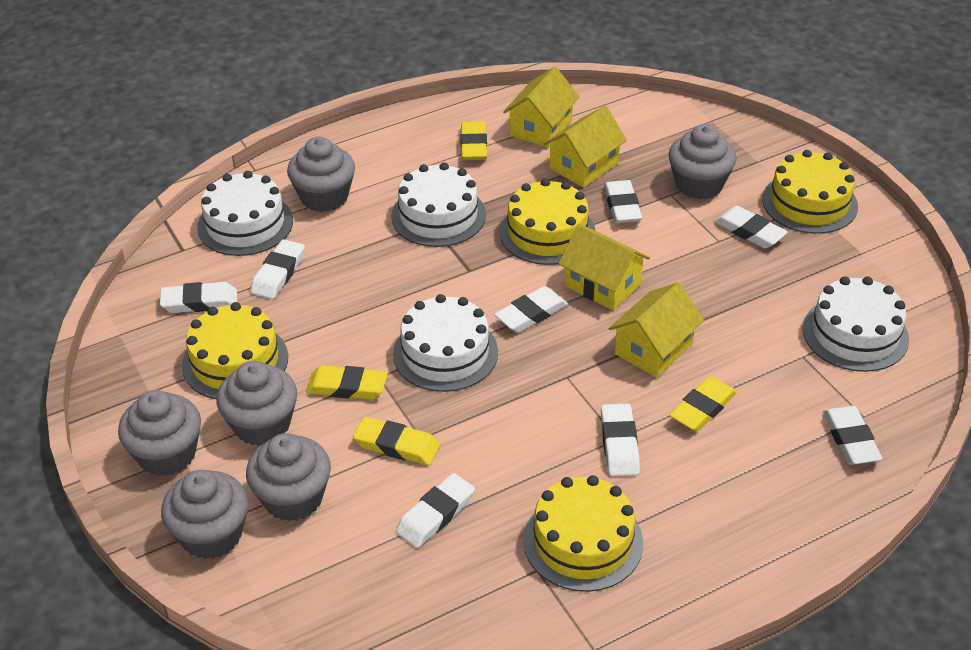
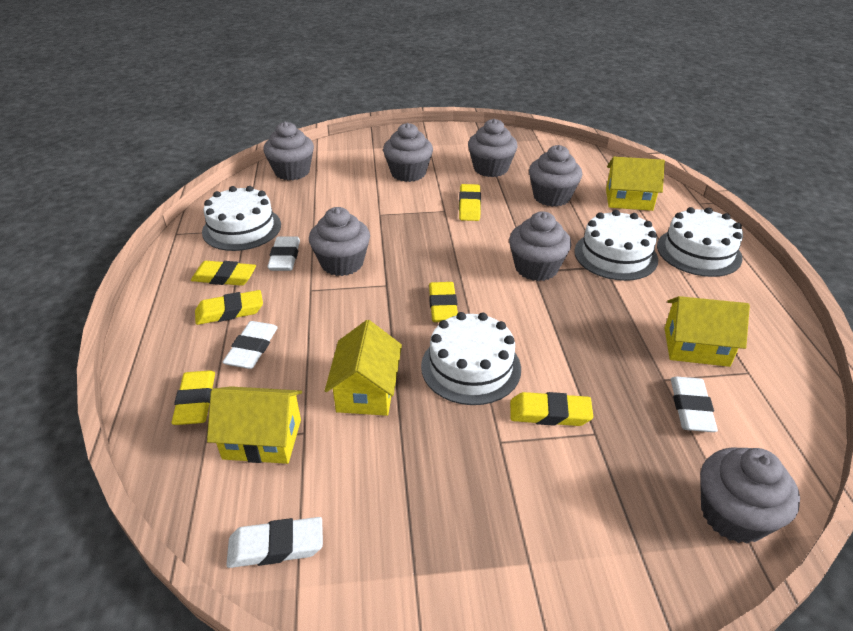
grey cupcake: 6 -> 7
white eraser: 8 -> 4
yellow cake: 4 -> 0
yellow eraser: 4 -> 6

